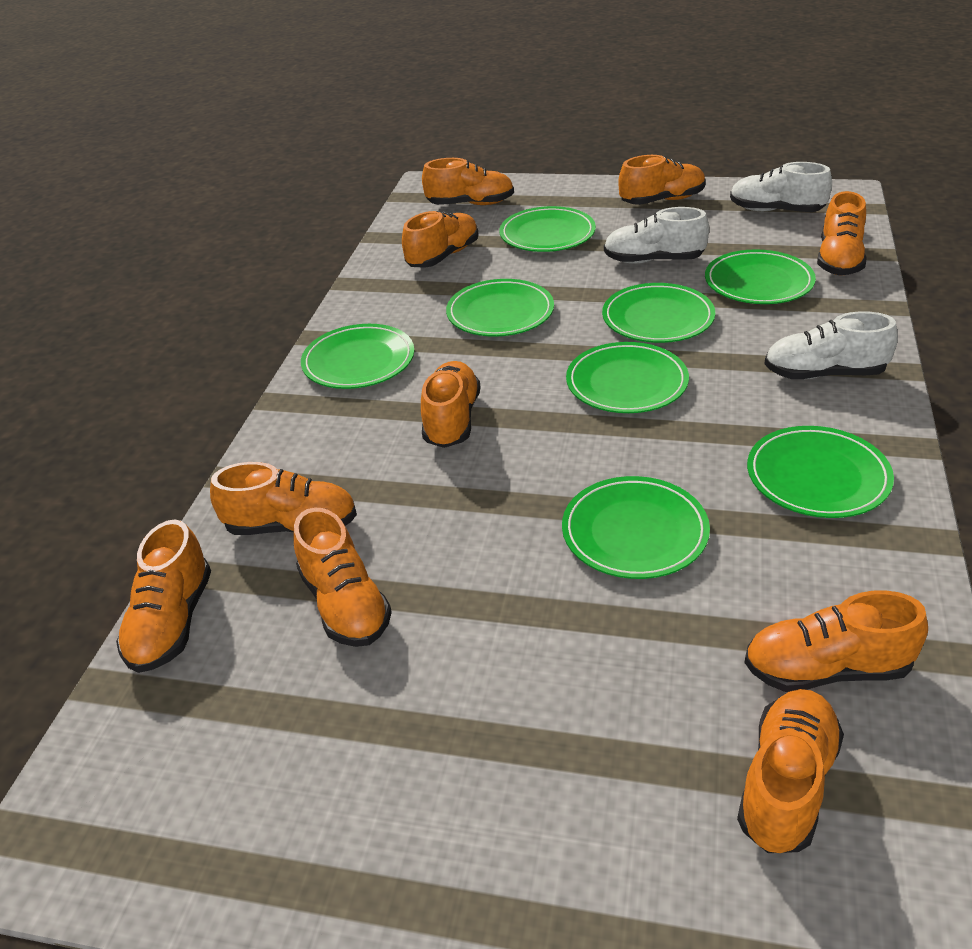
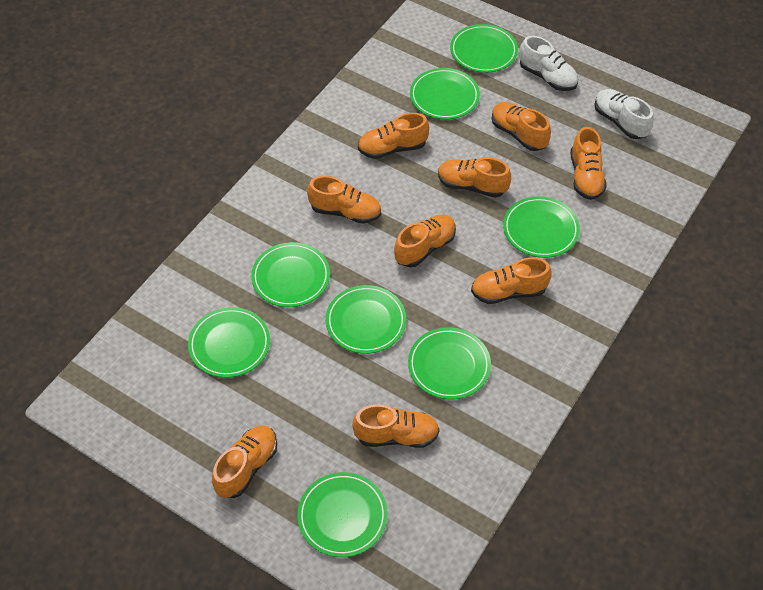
orange shoe: 10 -> 9
white shoe: 3 -> 2

